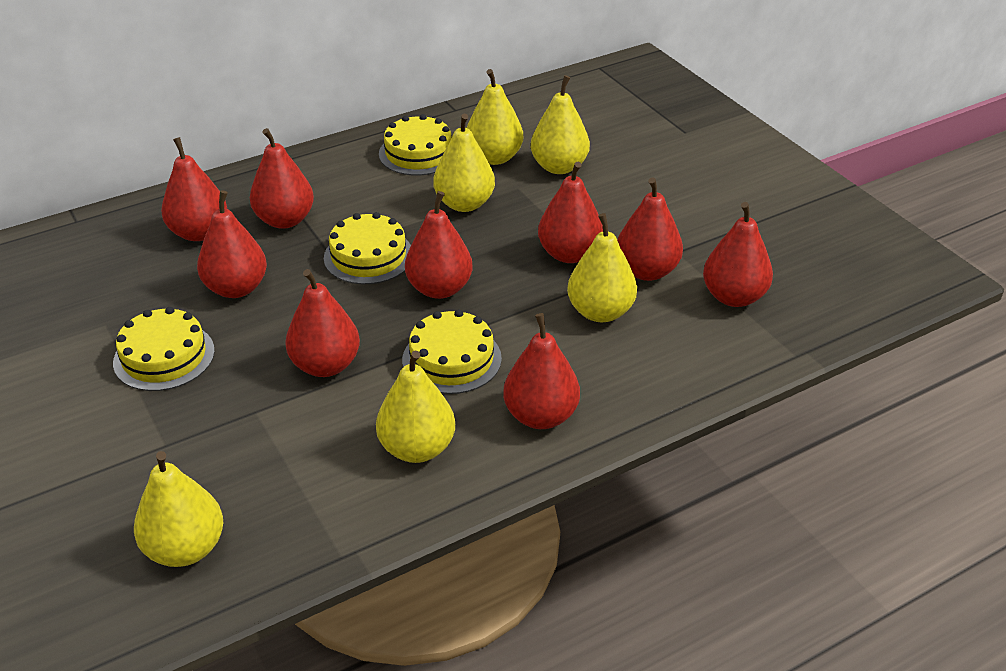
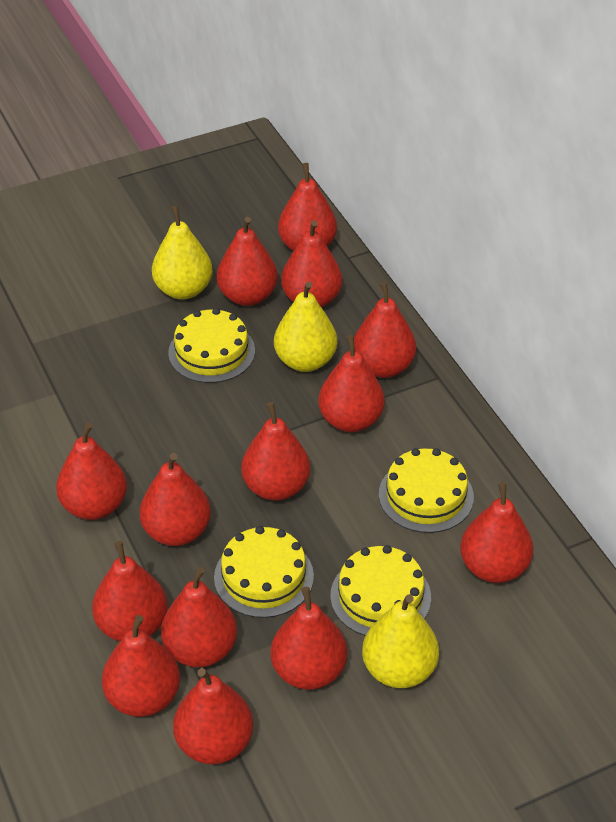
red pear: 9 -> 14
yellow pear: 6 -> 3

